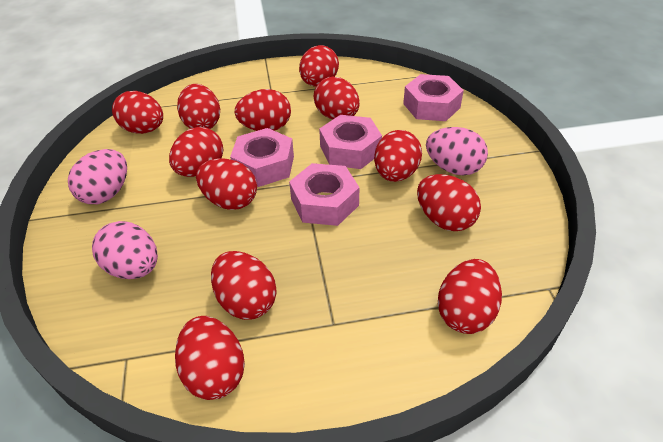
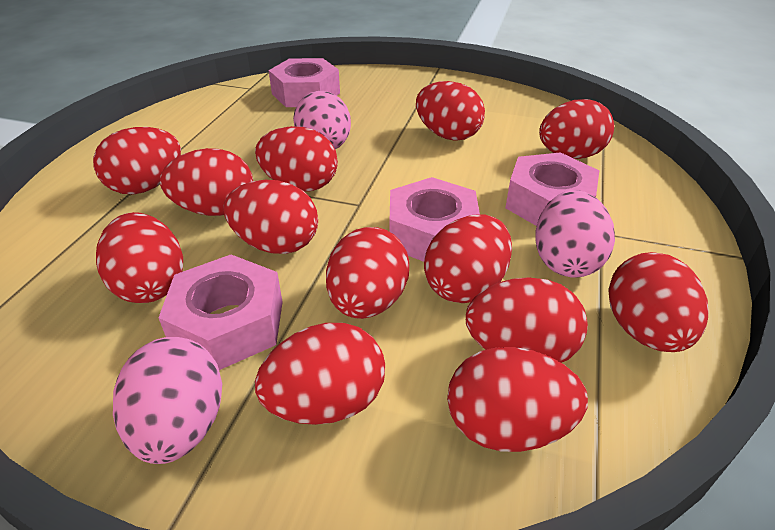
red egg: 12 -> 13

